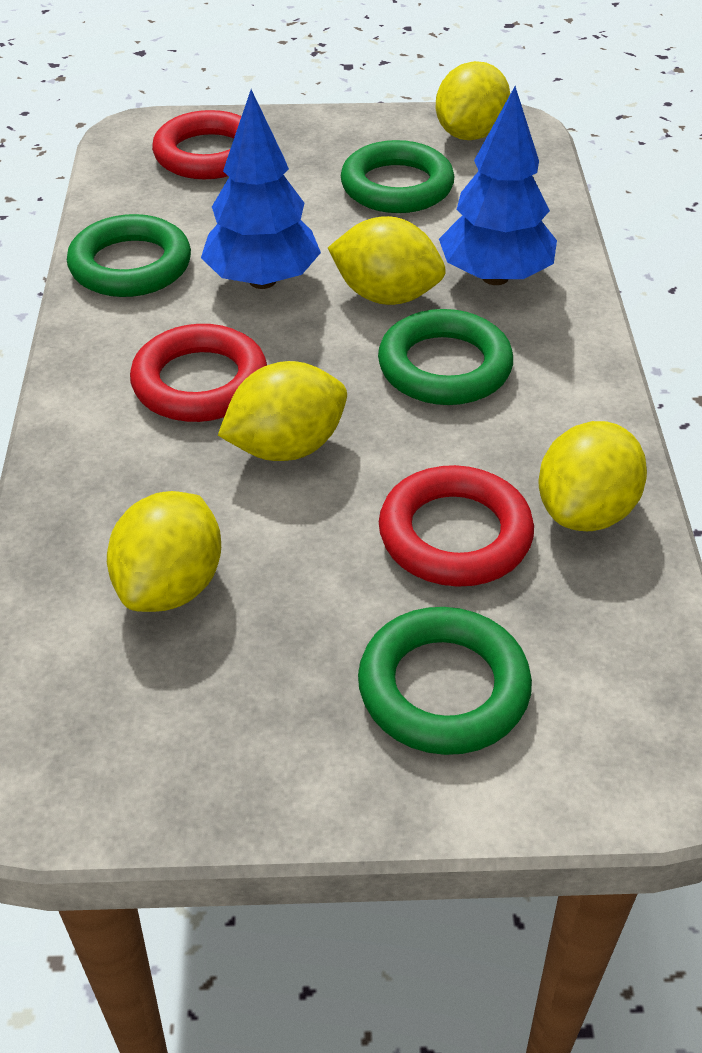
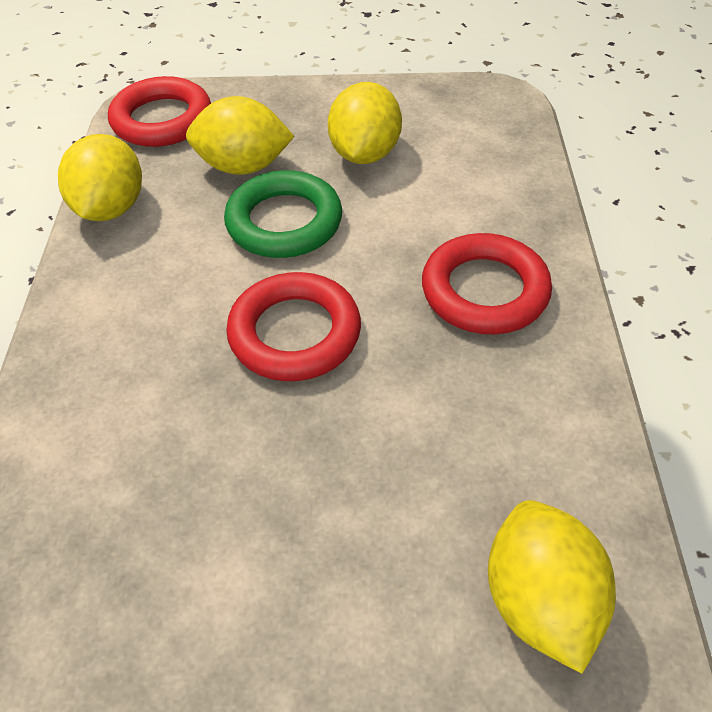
blue tree: 2 -> 0
green ring: 4 -> 1
yellow lemon: 5 -> 4

